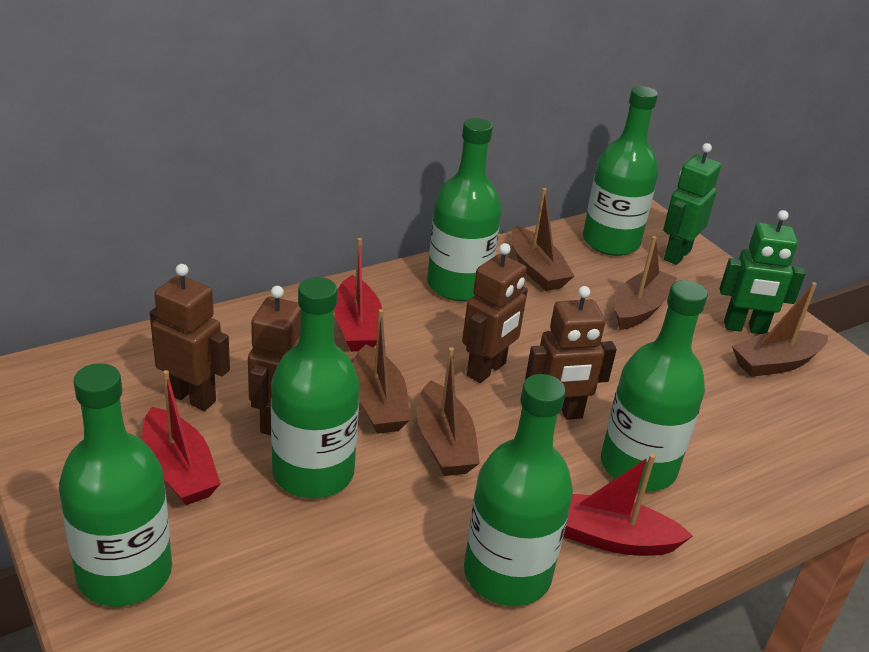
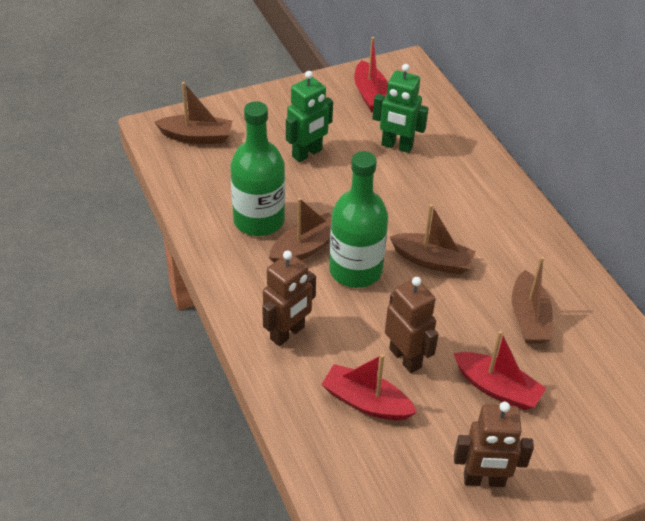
brown boat: 5 -> 4
brown robot: 4 -> 3
green bottle: 6 -> 2

